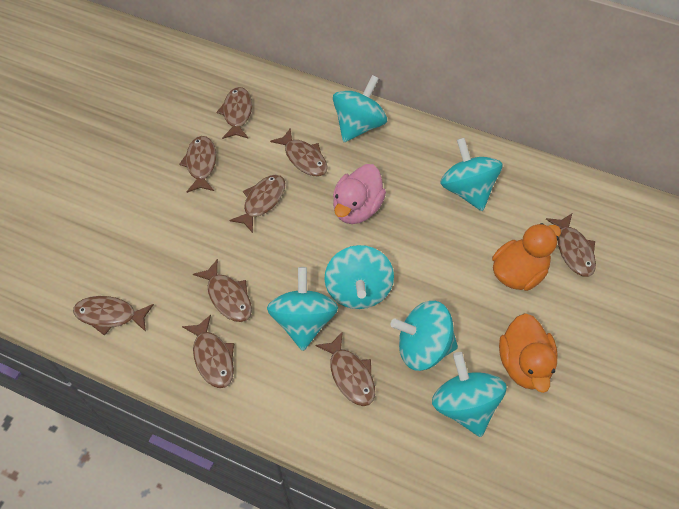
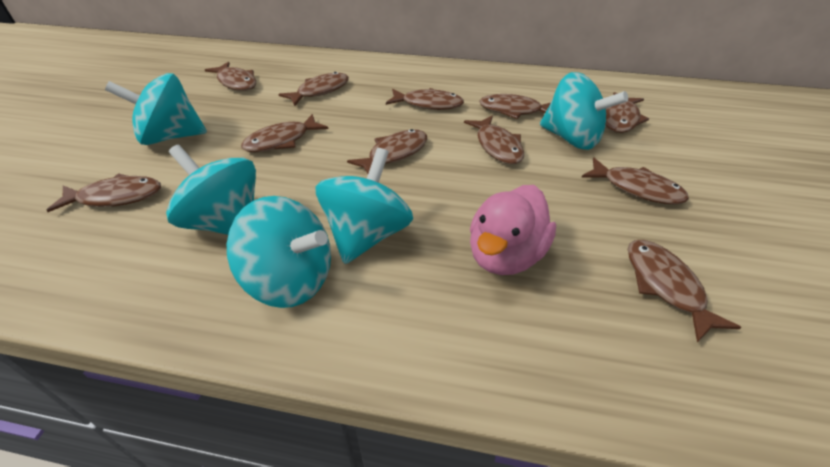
brown fish: 9 -> 11
orange duck: 2 -> 0
turquoise spinning top: 6 -> 5

